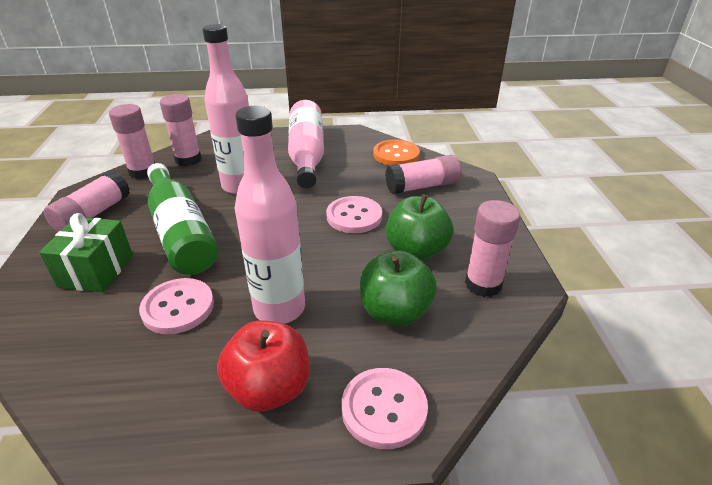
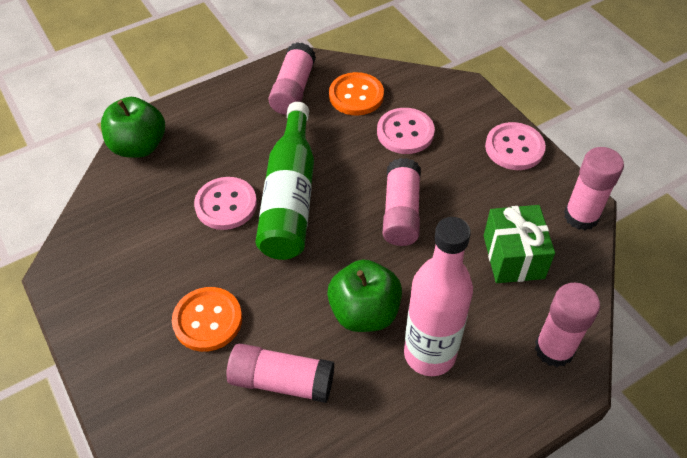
orange button: 1 -> 2
pink bottle: 3 -> 1
red apple: 1 -> 0

